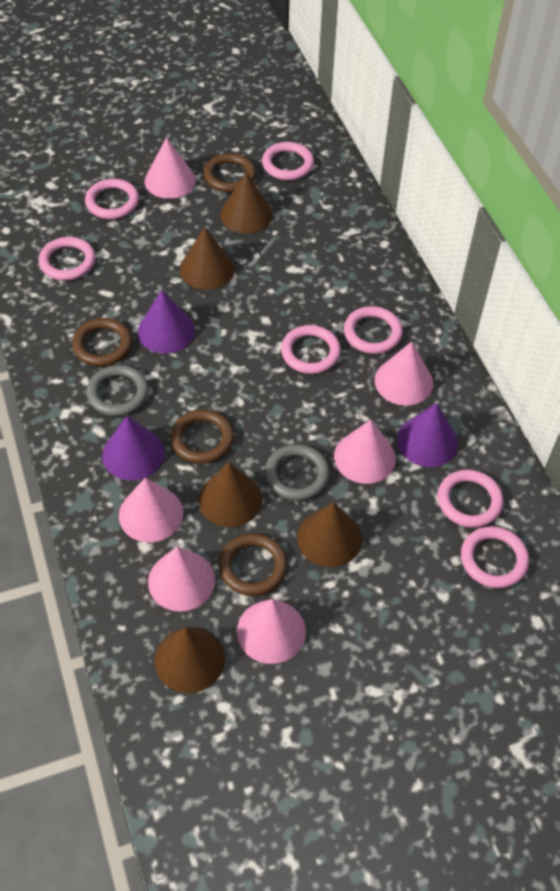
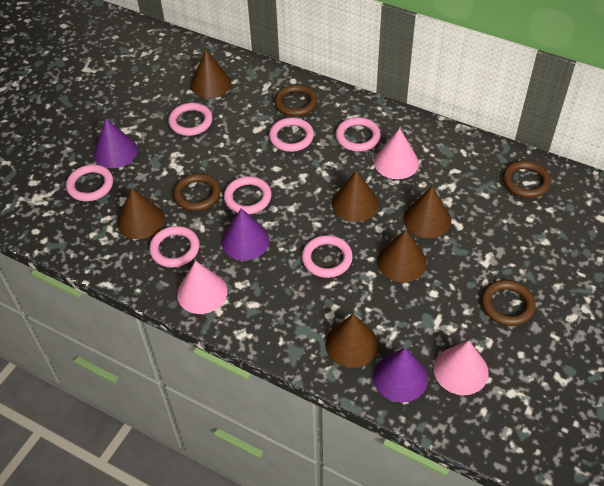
brown cone: 5 -> 6
grey ring: 2 -> 0
pink cone: 6 -> 3

